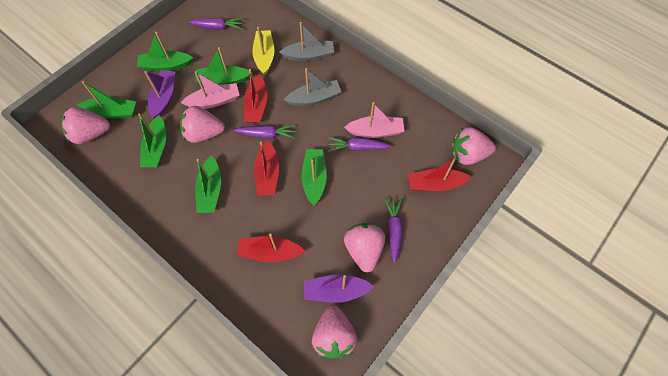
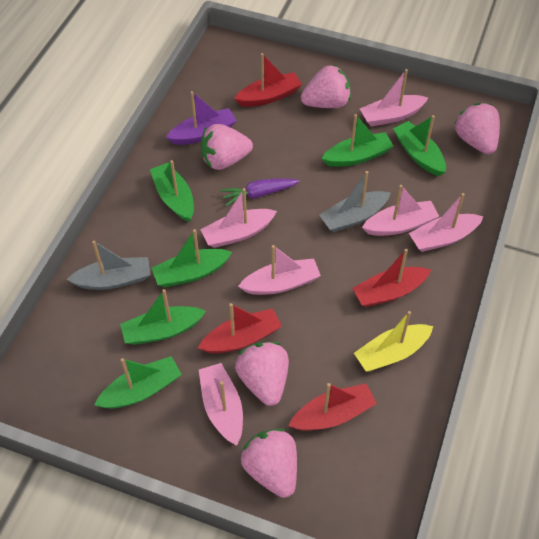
pink boat: 2 -> 6
purple boat: 2 -> 1
purple carrot: 4 -> 1

